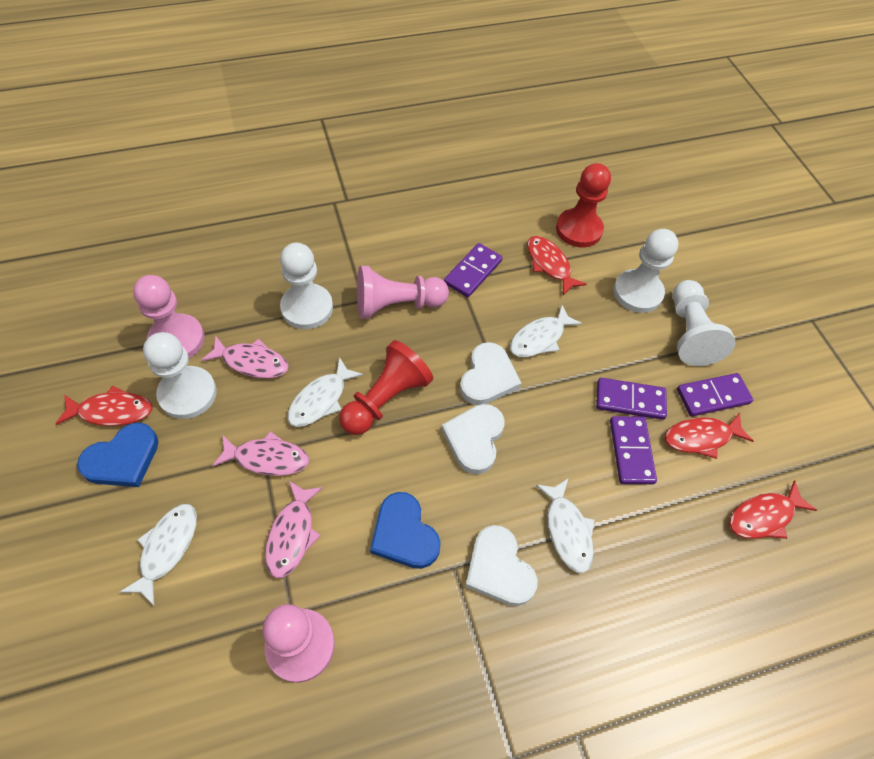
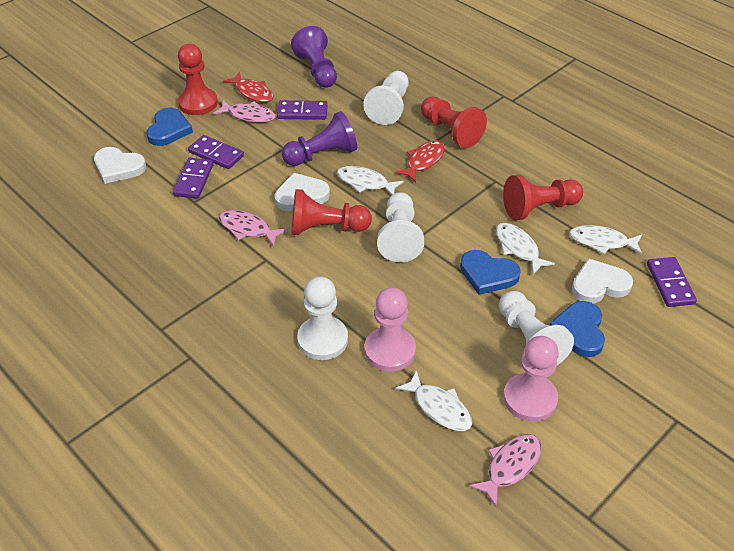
blue heart: 2 -> 3
pink pawn: 3 -> 2
purple pawn: 0 -> 2
red fish: 4 -> 2
red pawn: 2 -> 4

